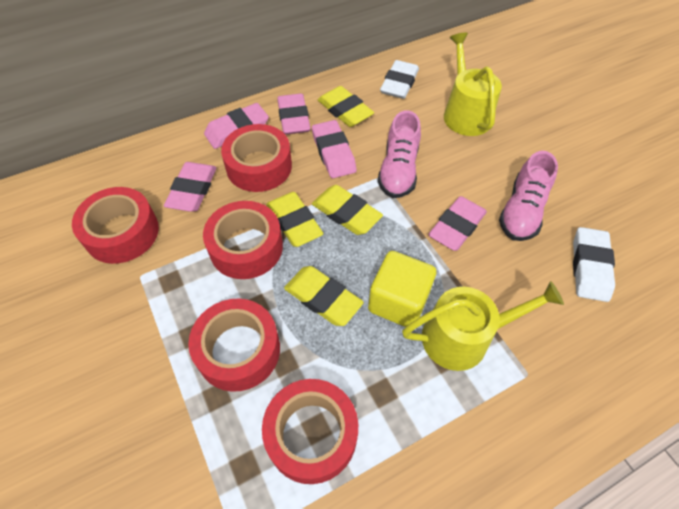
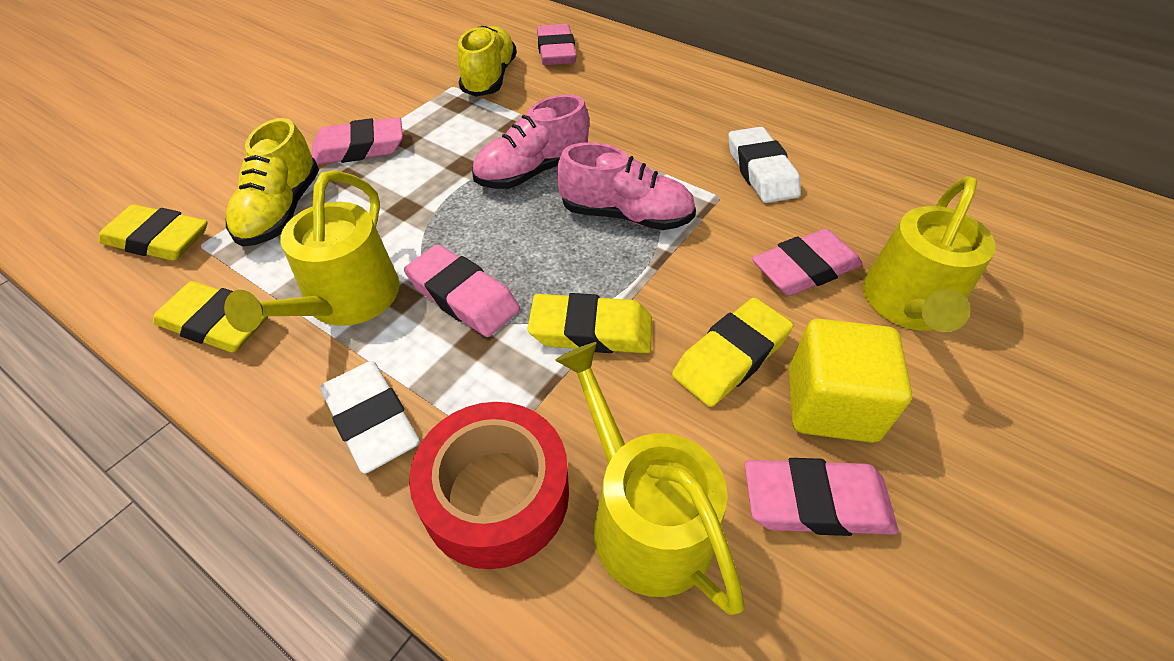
red tape: 5 -> 1
yellow shoe: 0 -> 2
yellow watering can: 2 -> 3

